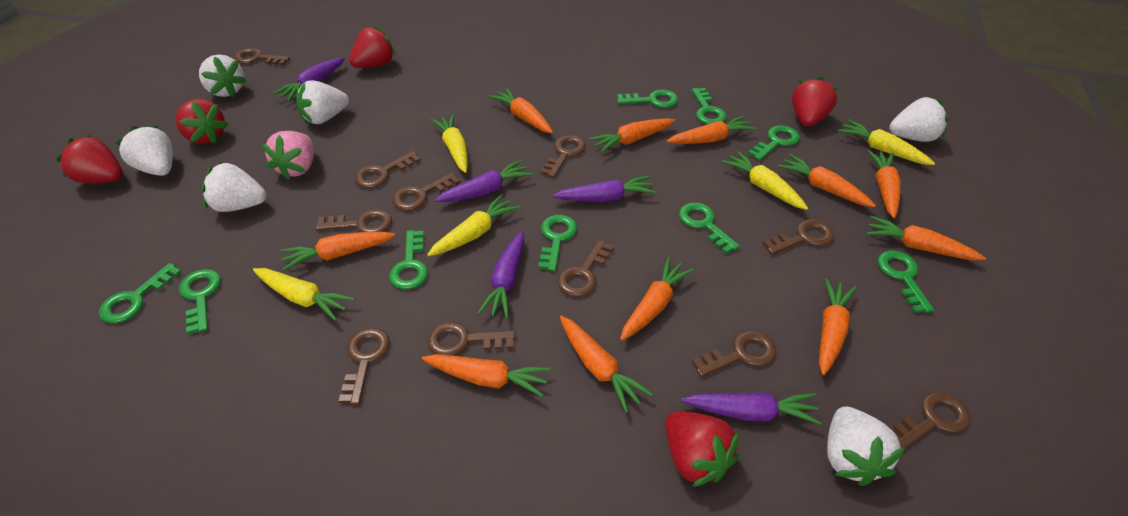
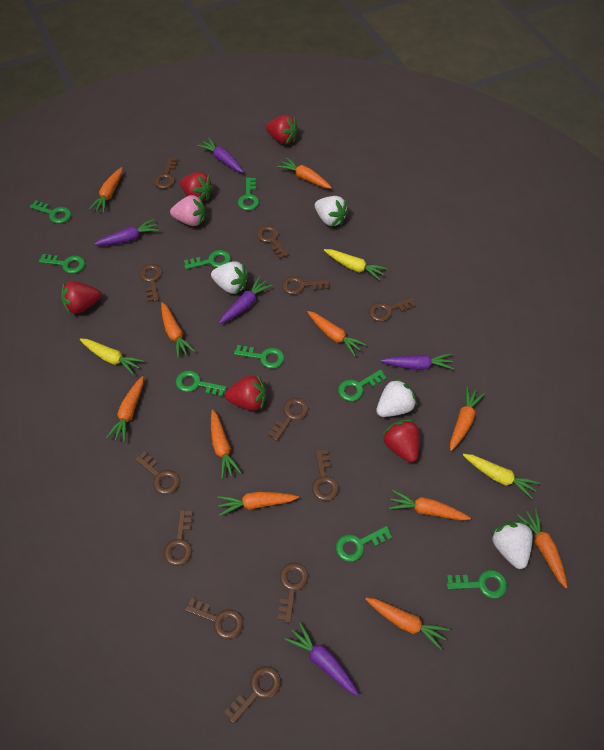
brown key: 11 -> 12
white strawberry: 6 -> 4
yellow carrot: 5 -> 3

